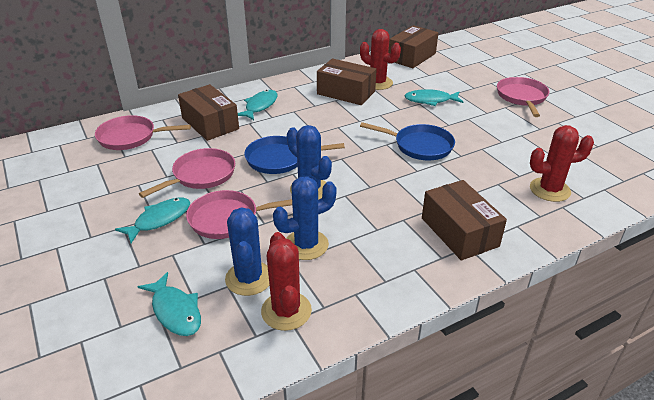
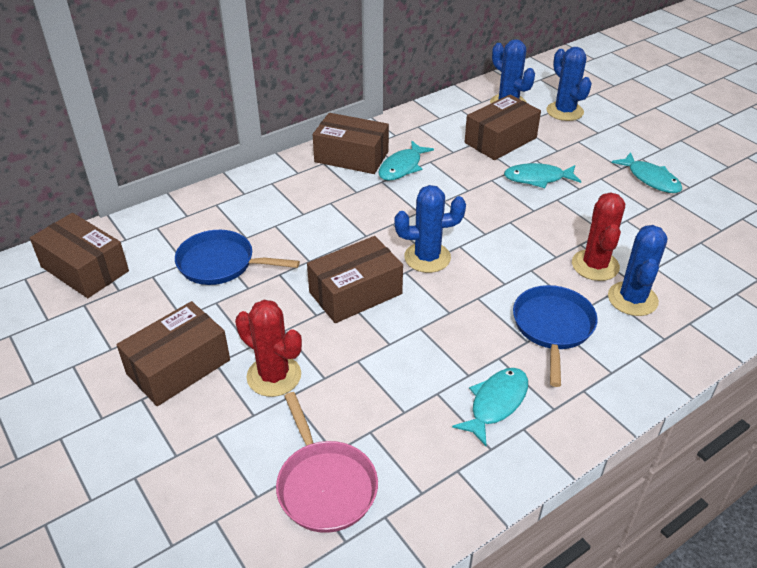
blue cactus: 3 -> 4
brown box: 4 -> 5
pink pan: 4 -> 1
red cactus: 3 -> 2

